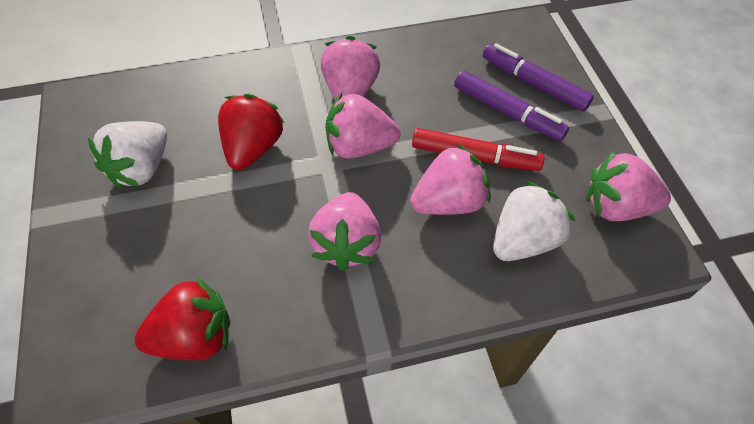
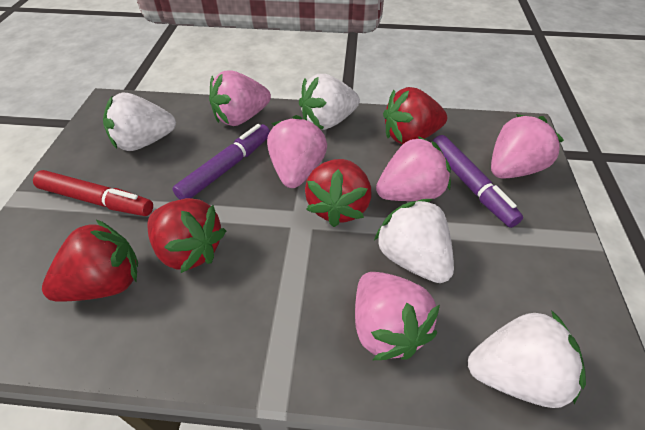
red strawberry: 2 -> 4
white strawberry: 2 -> 4

